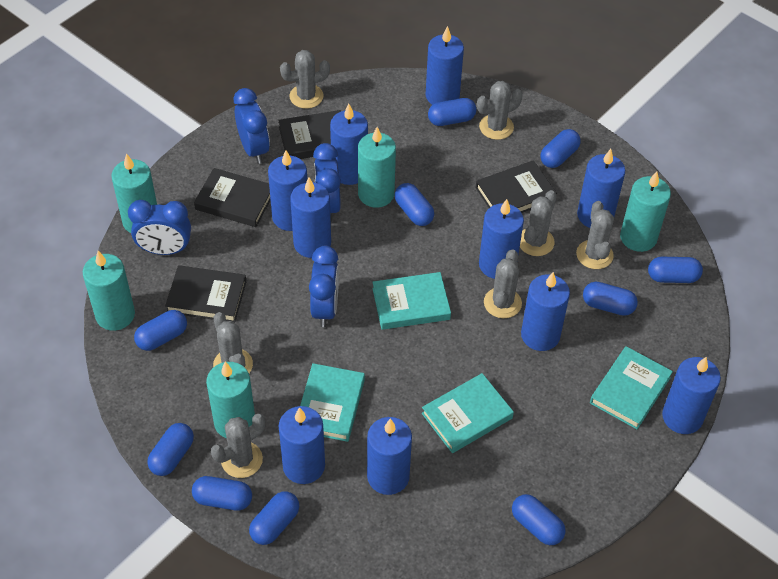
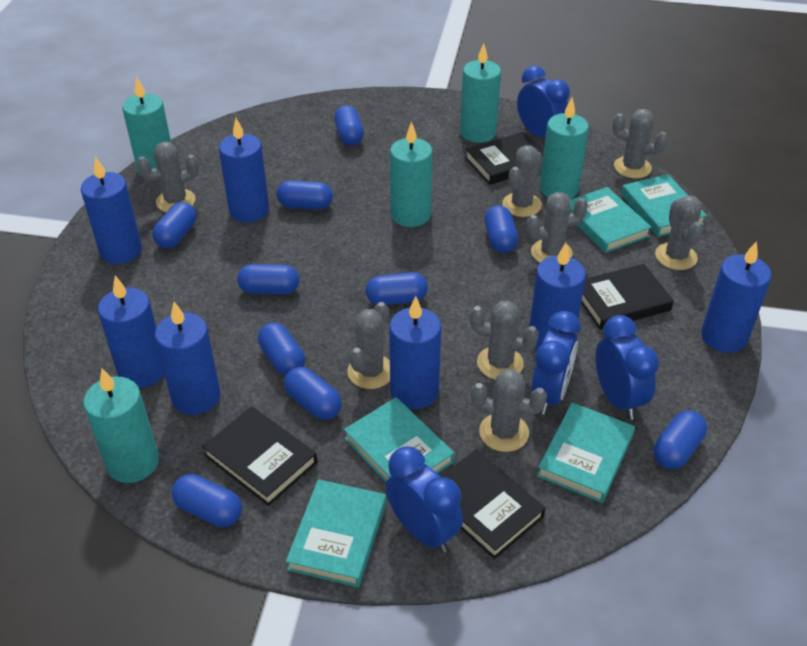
blue candle: 10 -> 7
grey cactus: 7 -> 8
turquoise book: 4 -> 5

